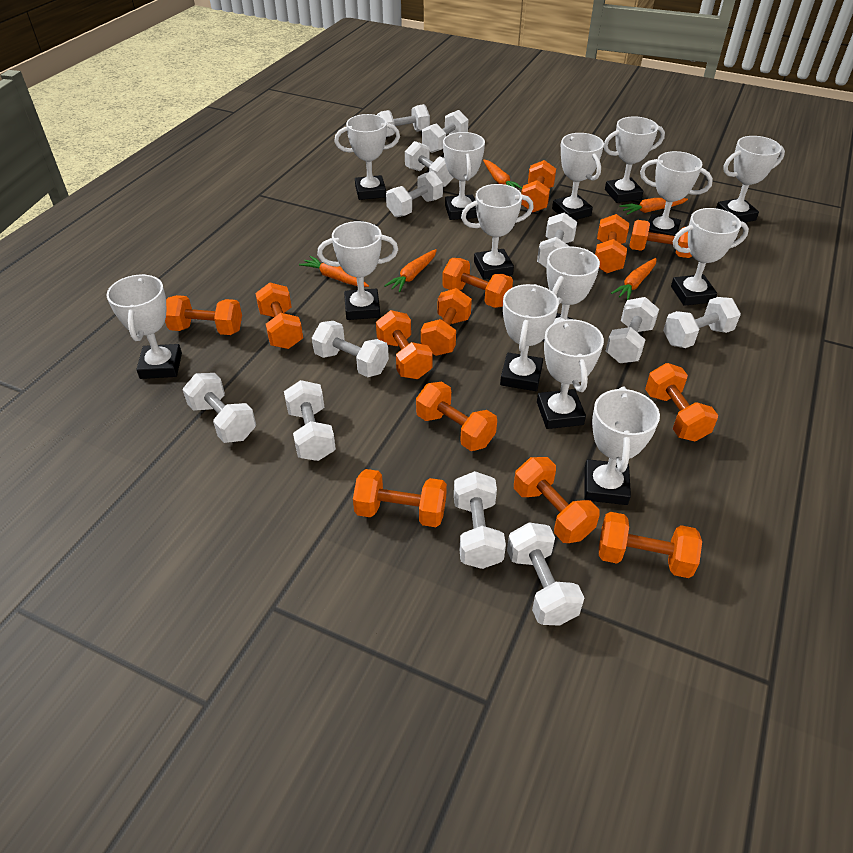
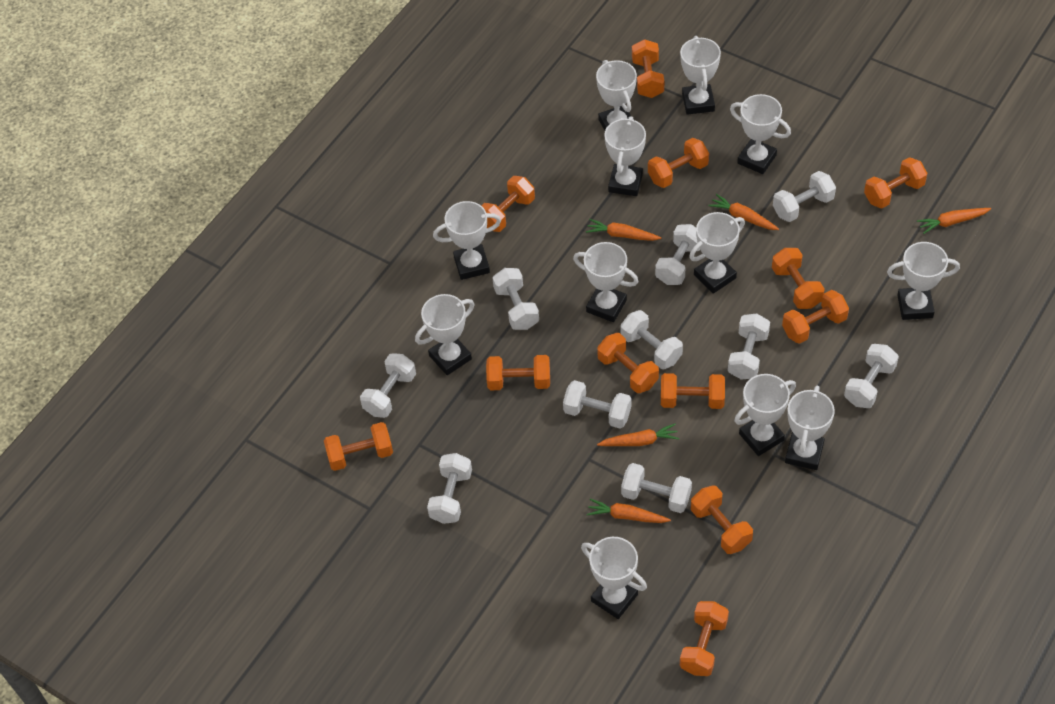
orange dumbbell: 13 -> 12
white dumbbell: 12 -> 10
white trophy: 14 -> 12

